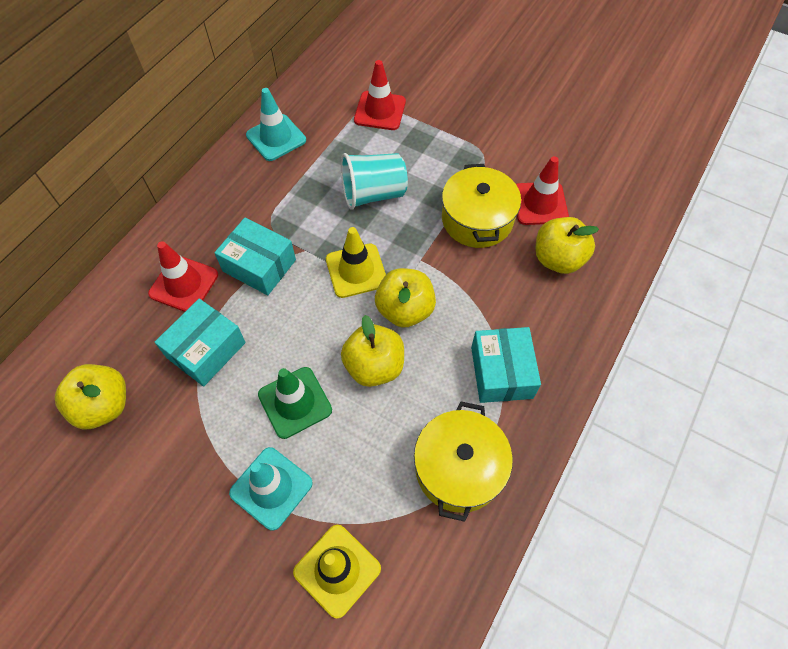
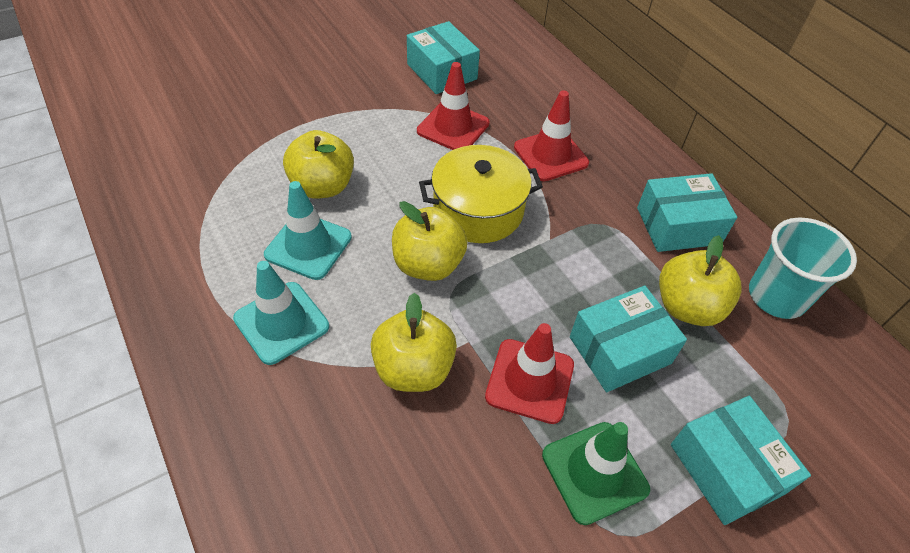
turquoise box: 3 -> 4
yellow pot: 2 -> 1
yellow traffic cone: 2 -> 0

